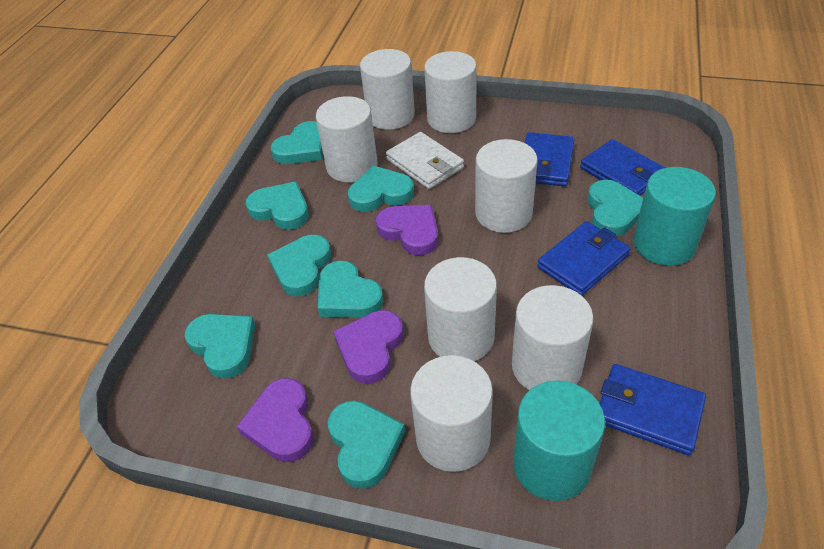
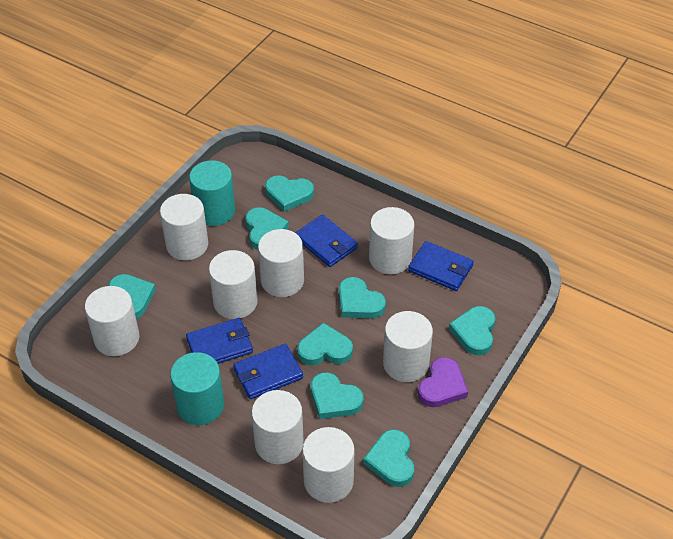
purple heart: 3 -> 1
white cylinder: 7 -> 8
white wallet: 1 -> 0

